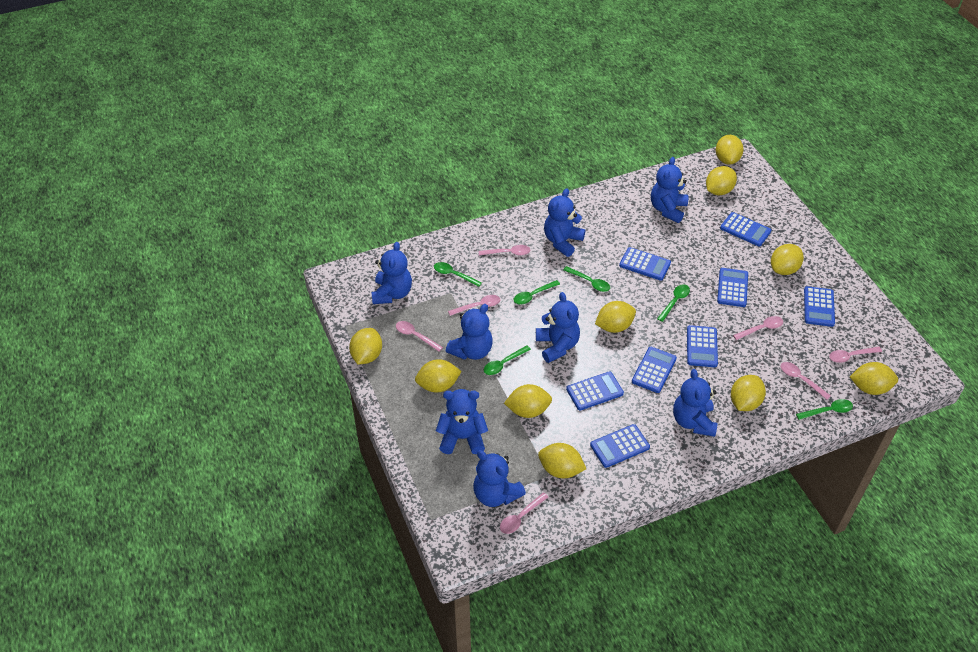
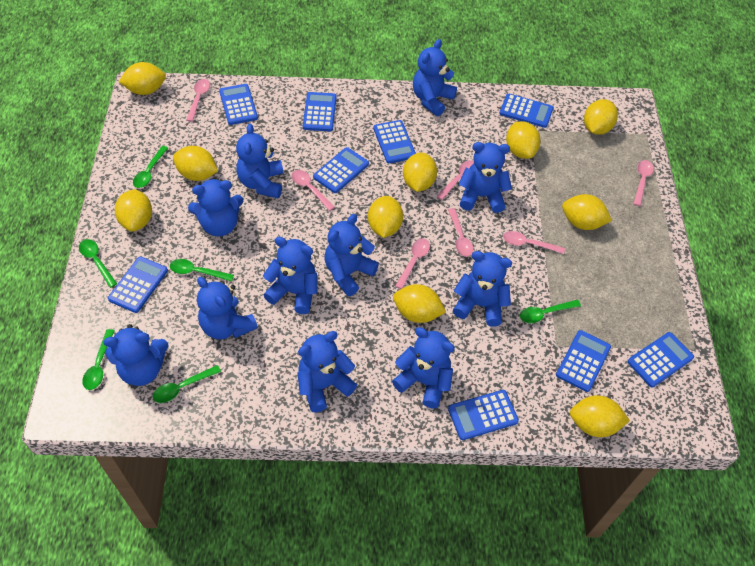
blue calculator: 8 -> 9
blue teddy bear: 8 -> 11

